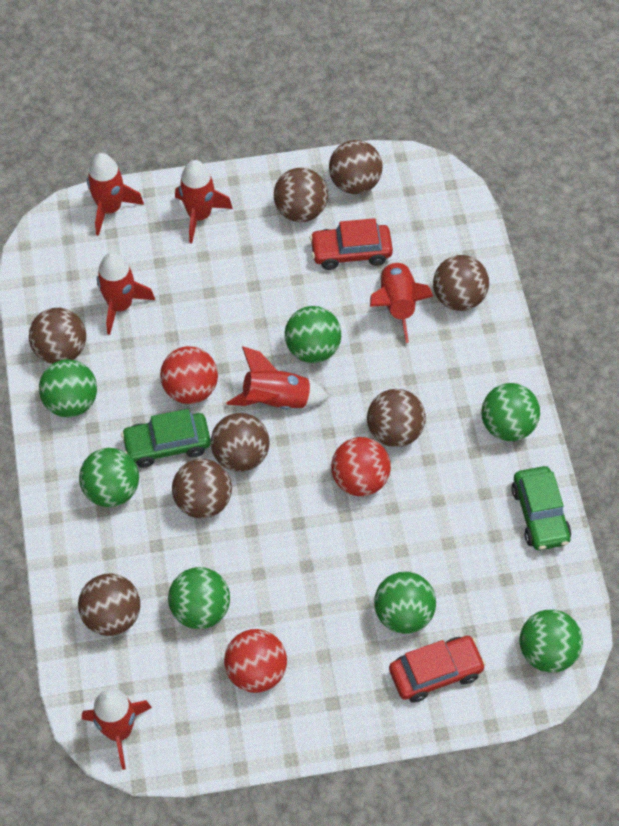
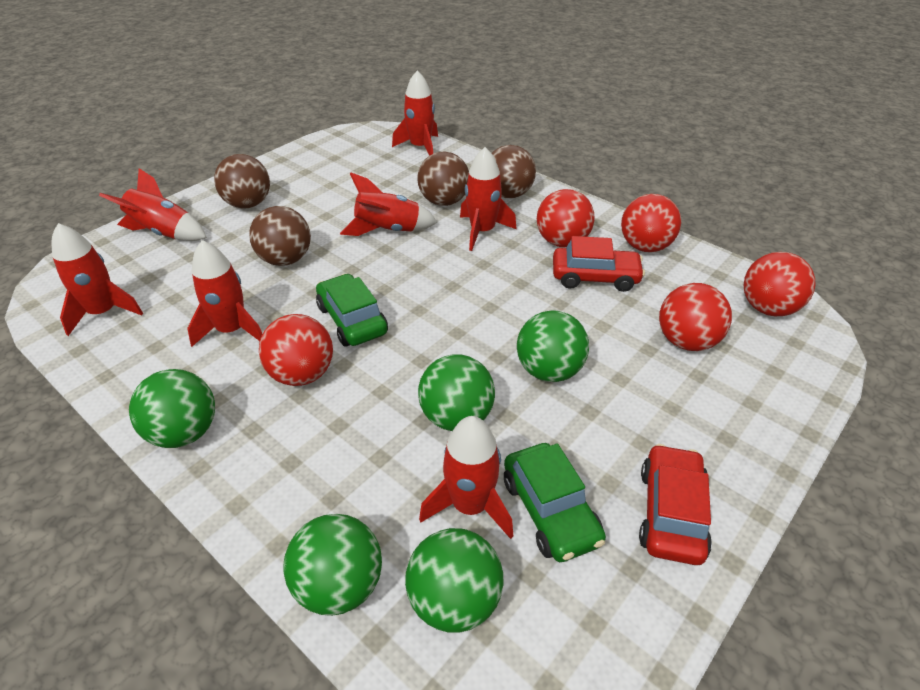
brown ball: 8 -> 4
green ball: 7 -> 5
red ball: 3 -> 5
red rocket: 6 -> 7

